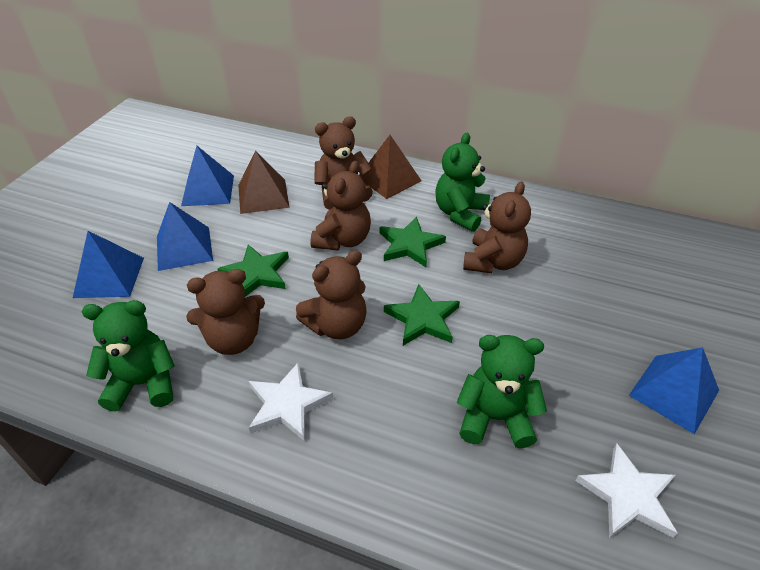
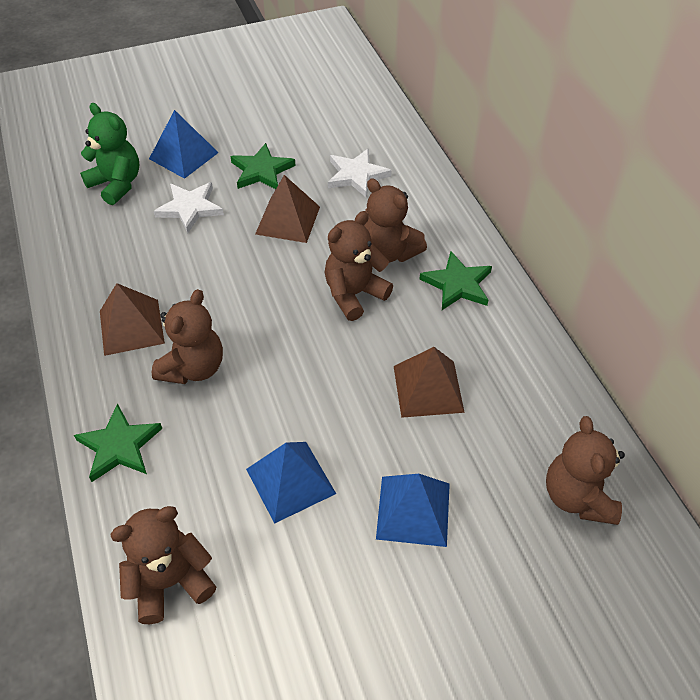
blue pyramid: 4 -> 3
brown pyramid: 2 -> 3
green teddy bear: 3 -> 1

